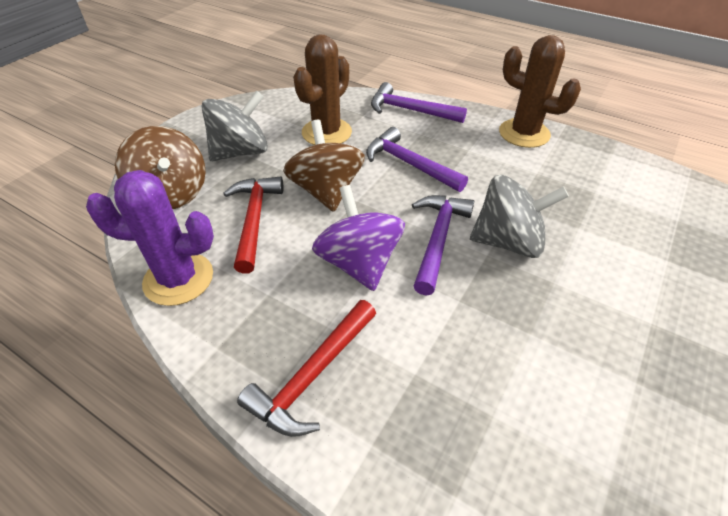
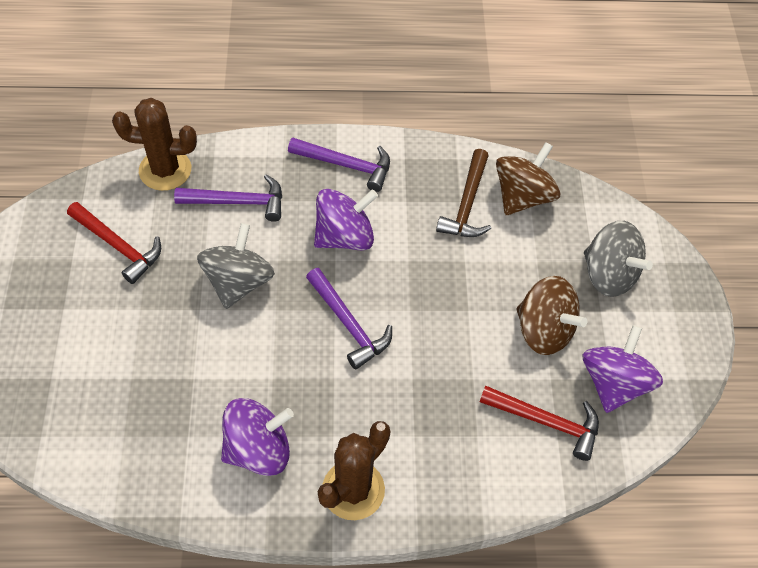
brown hammer: 0 -> 1
purple cactus: 1 -> 0
purple spinning top: 1 -> 3

